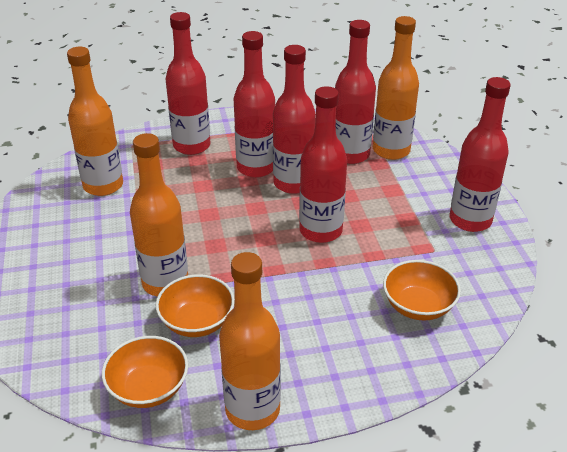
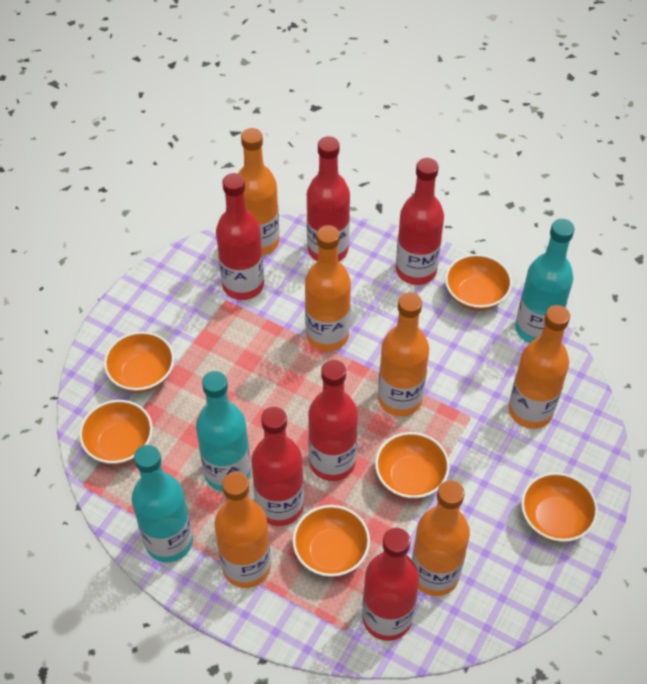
orange bottle: 4 -> 6
orange bowl: 3 -> 6
turquoise bottle: 0 -> 3

